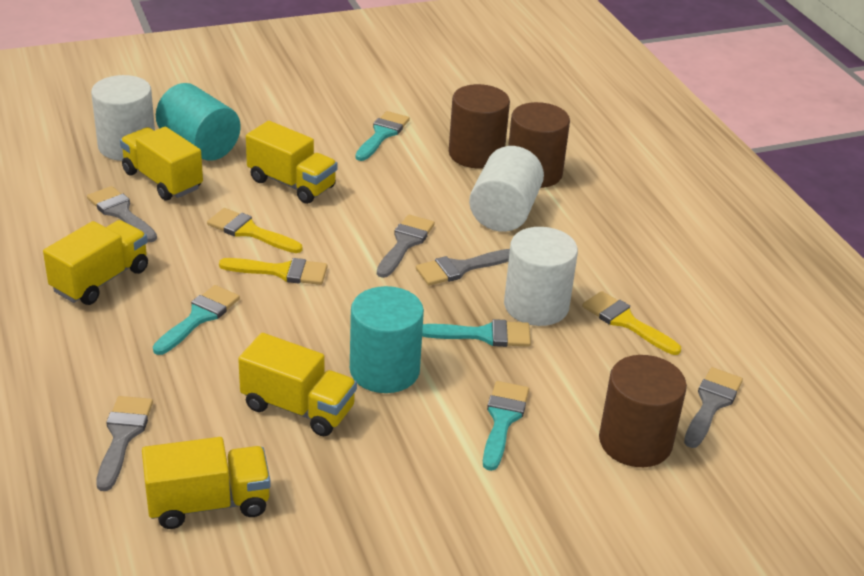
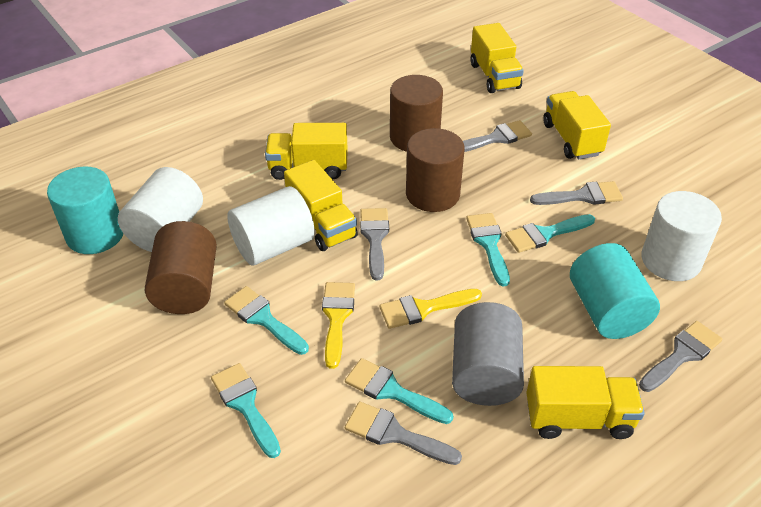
grey cylinder: 0 -> 1
turquoise brush: 4 -> 5
yellow brush: 3 -> 2

